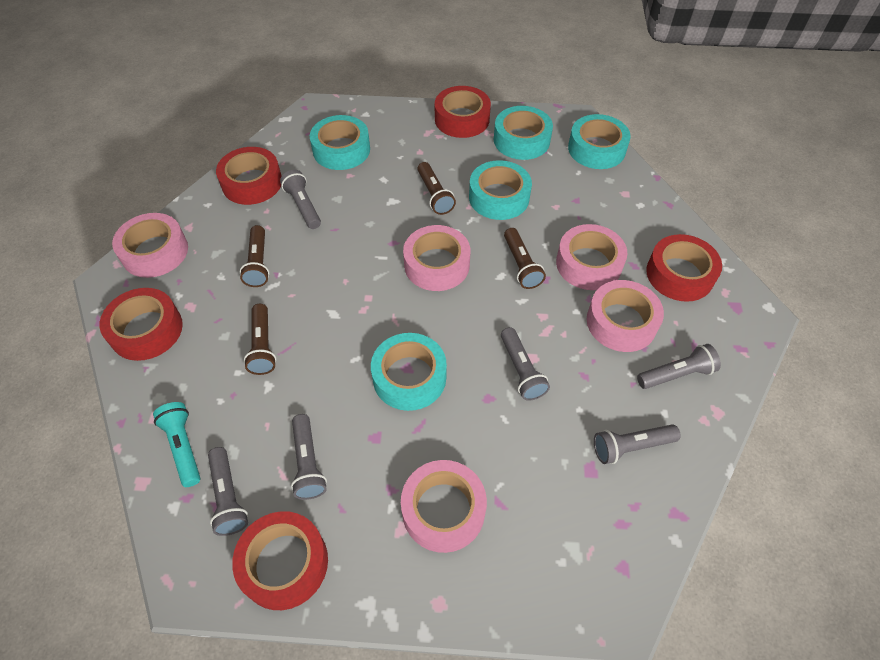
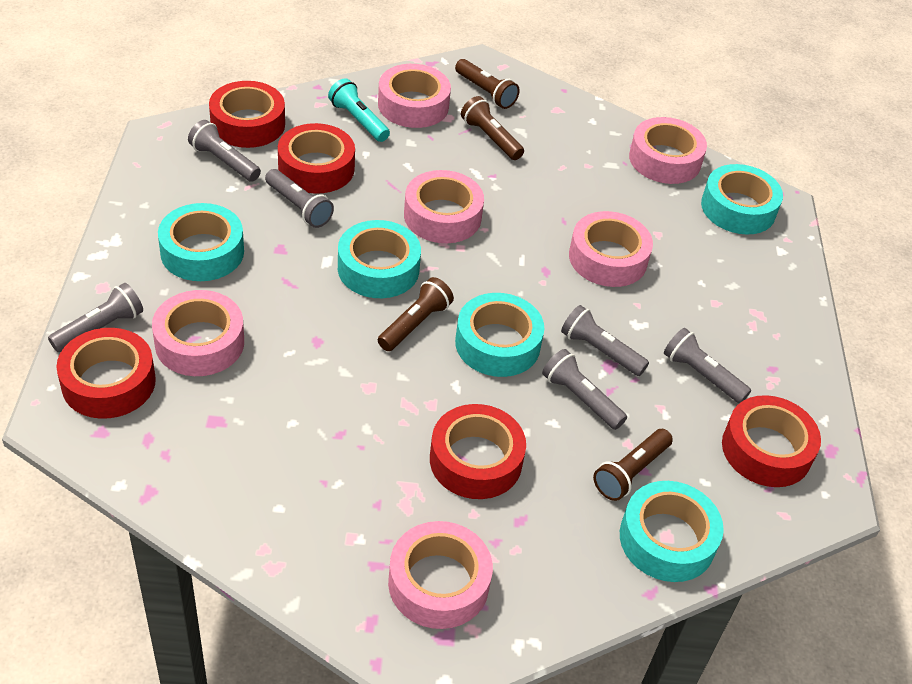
pink tape: 5 -> 6

